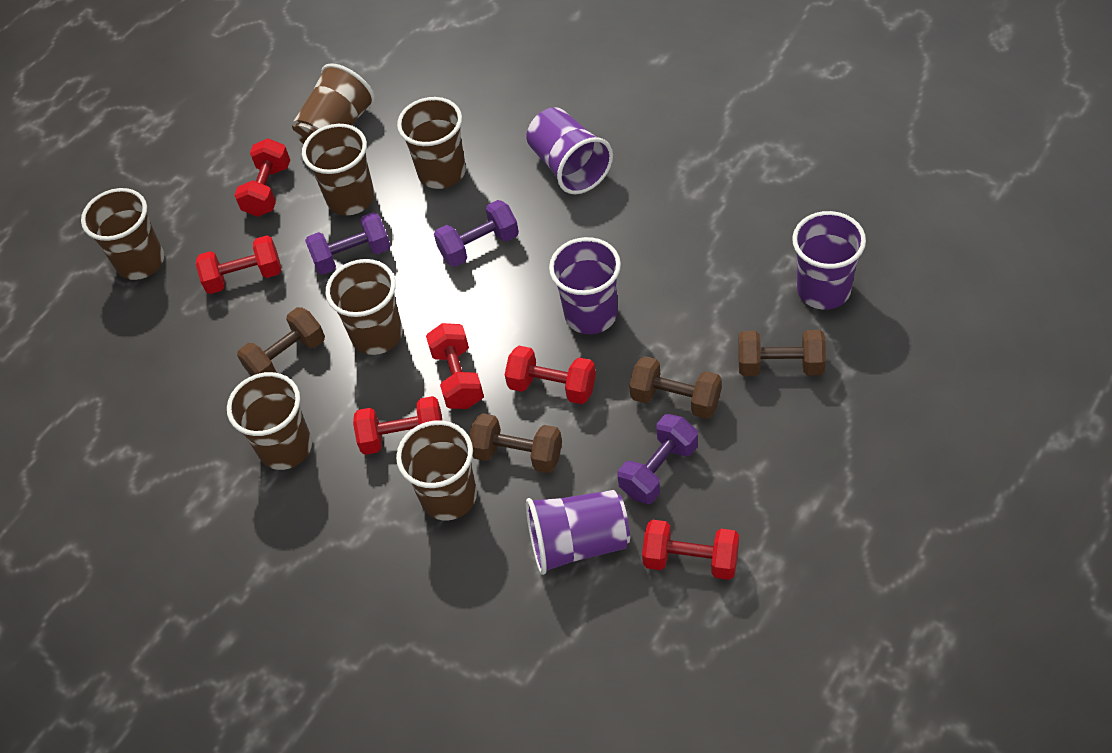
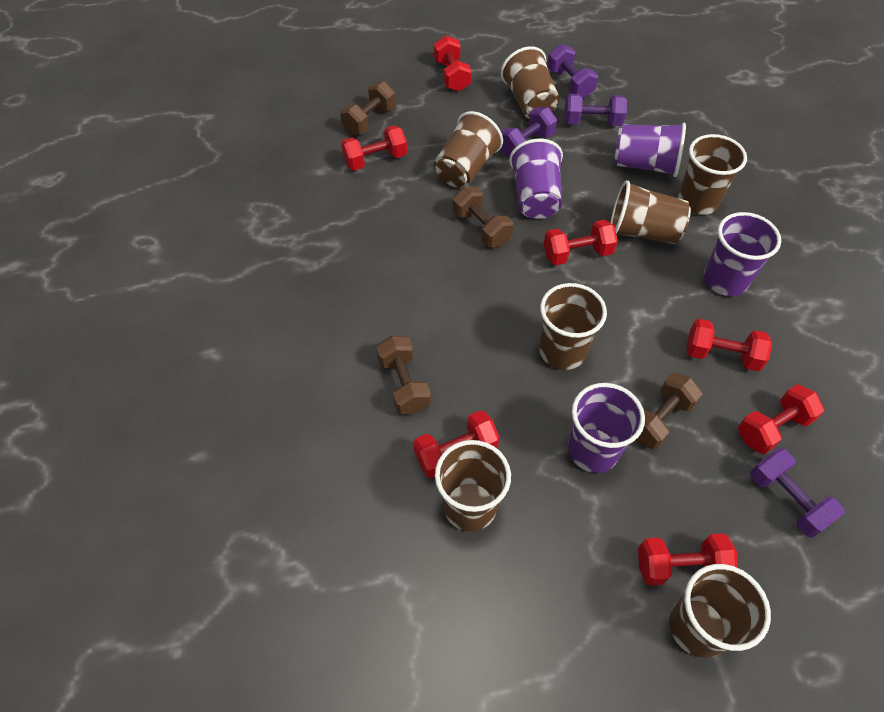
purple dumbbell: 3 -> 4
red dumbbell: 6 -> 7

